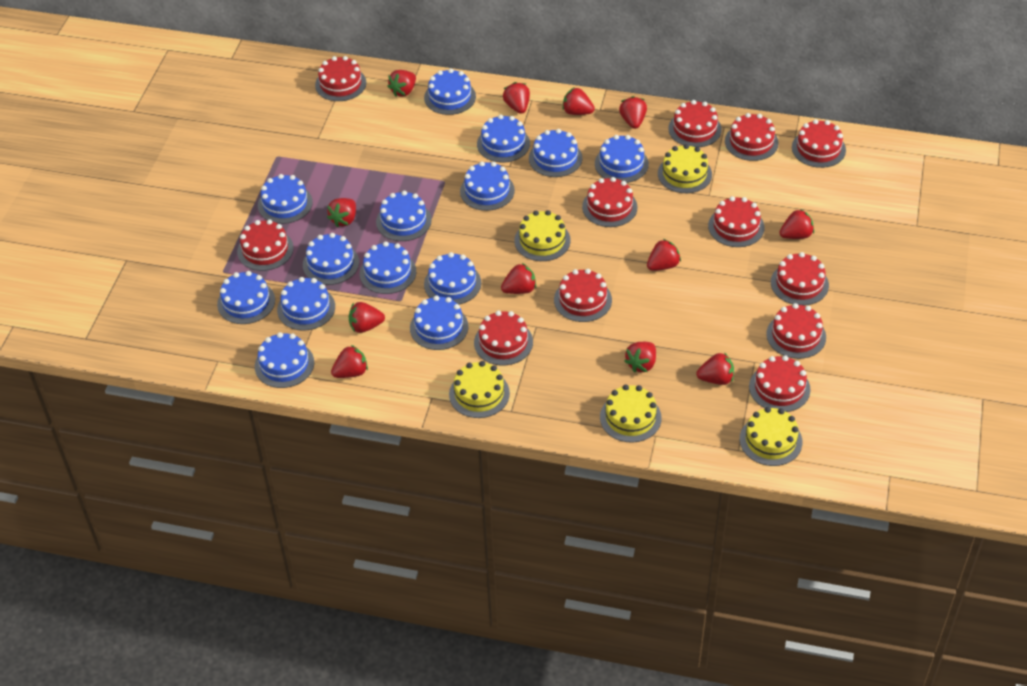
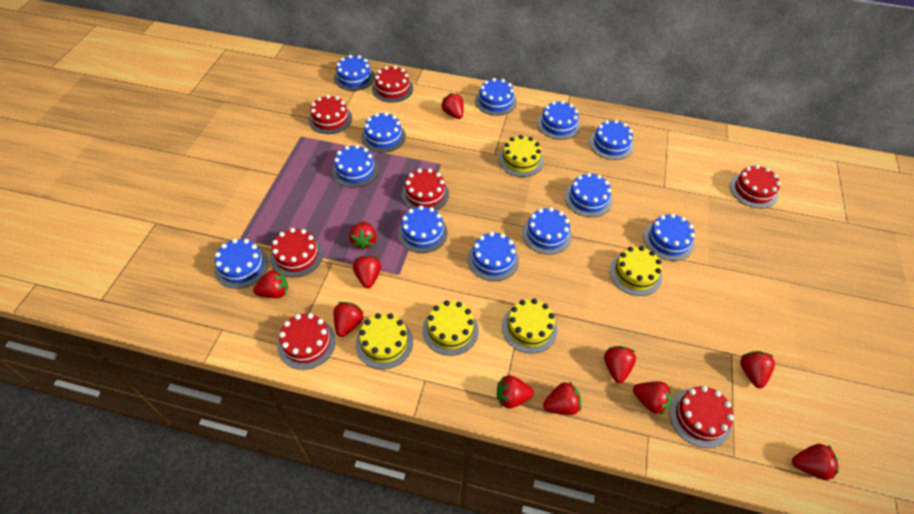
blue cake: 14 -> 12
red cake: 12 -> 7
red strawberry: 12 -> 11

